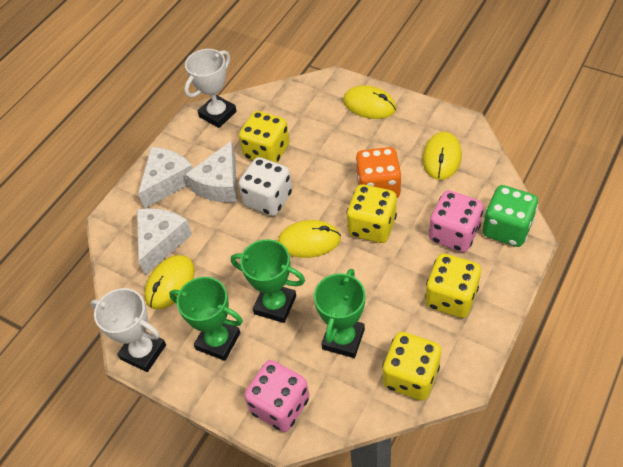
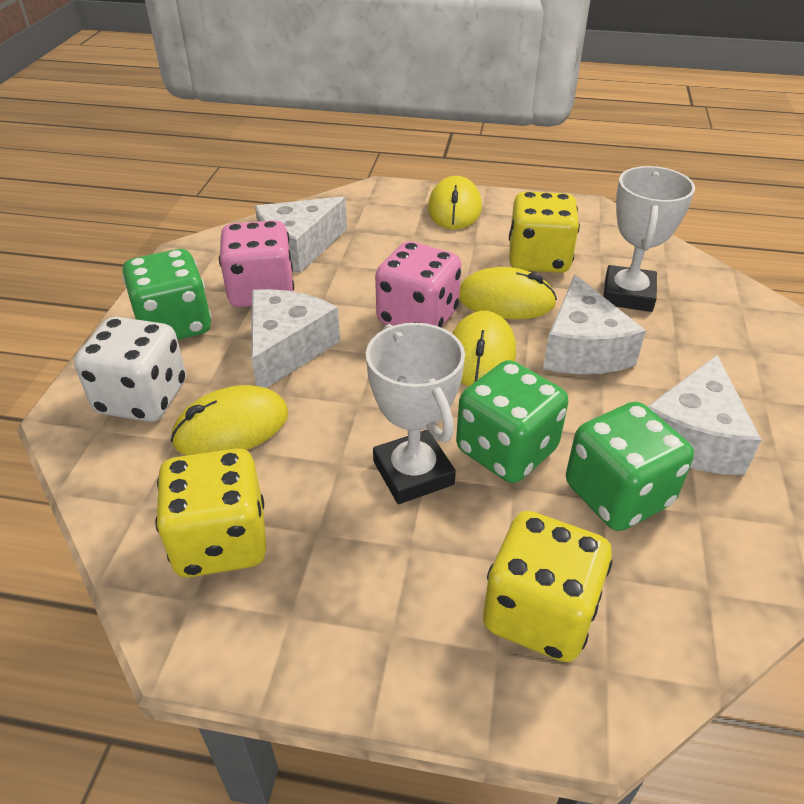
green dice: 1 -> 3
green trophy: 3 -> 0
orange dice: 1 -> 0
white cheese: 3 -> 4
yellow dice: 4 -> 3

